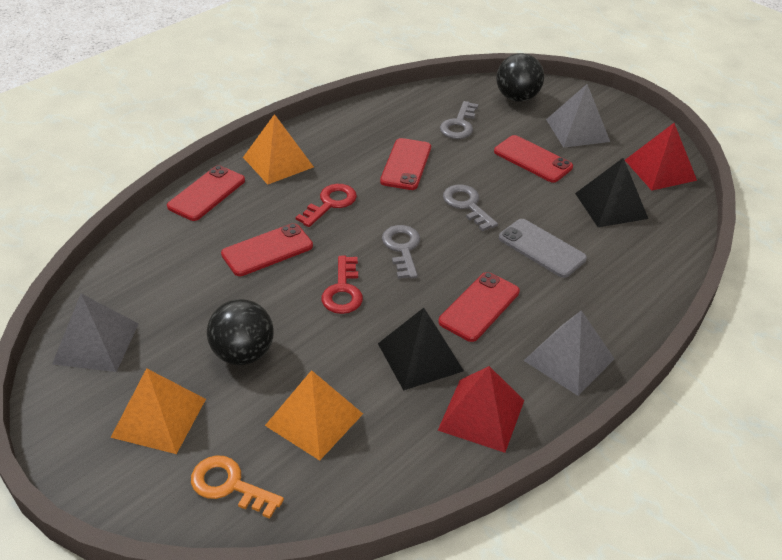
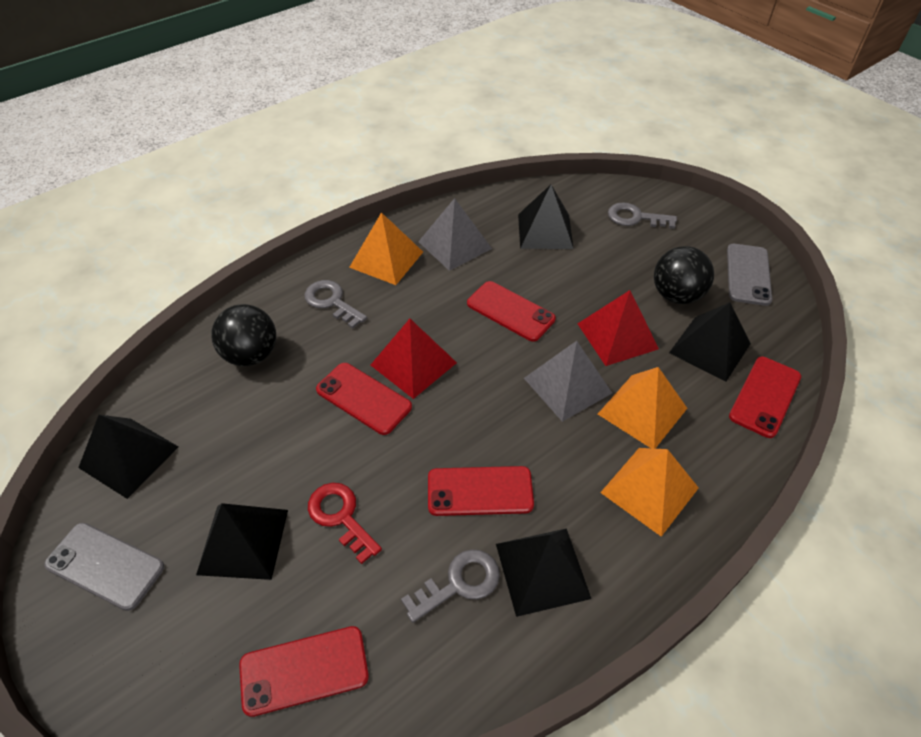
black pyramid: 2 -> 5
grey phone: 1 -> 2
grey pyramid: 3 -> 2
orange key: 1 -> 0
red key: 2 -> 1

